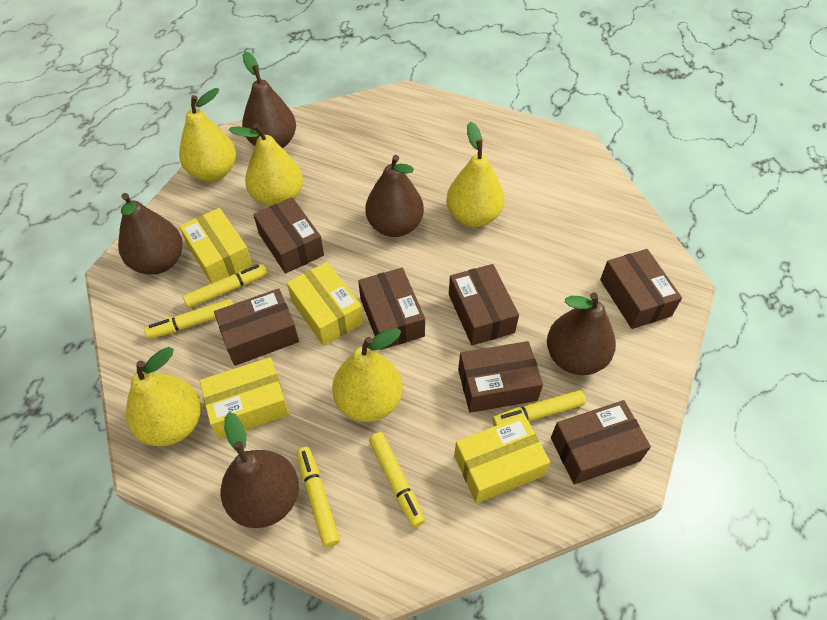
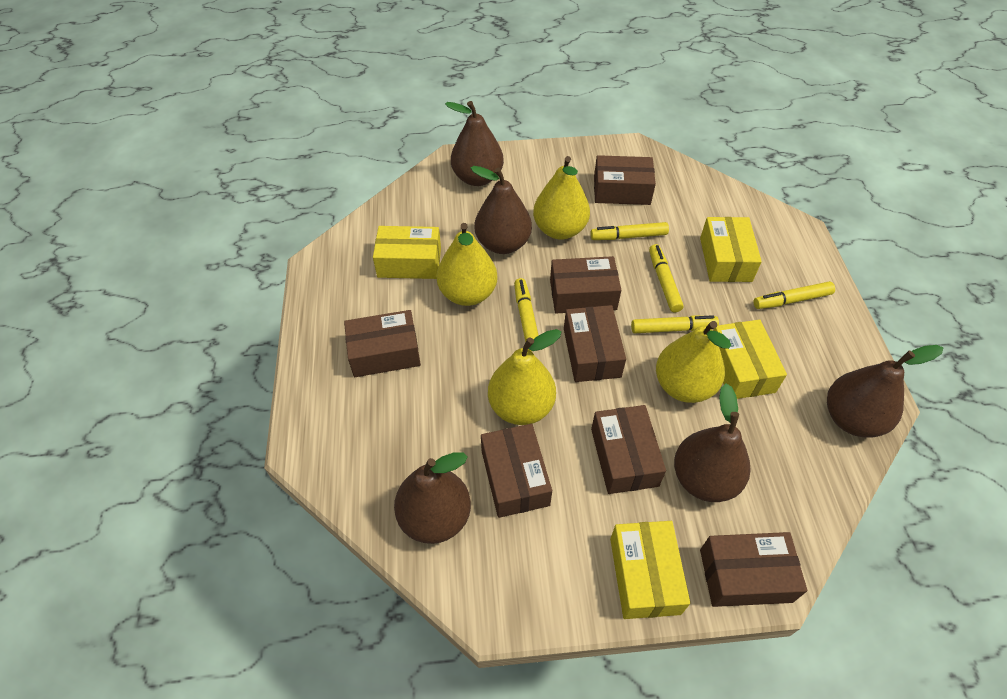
yellow pear: 5 -> 4

